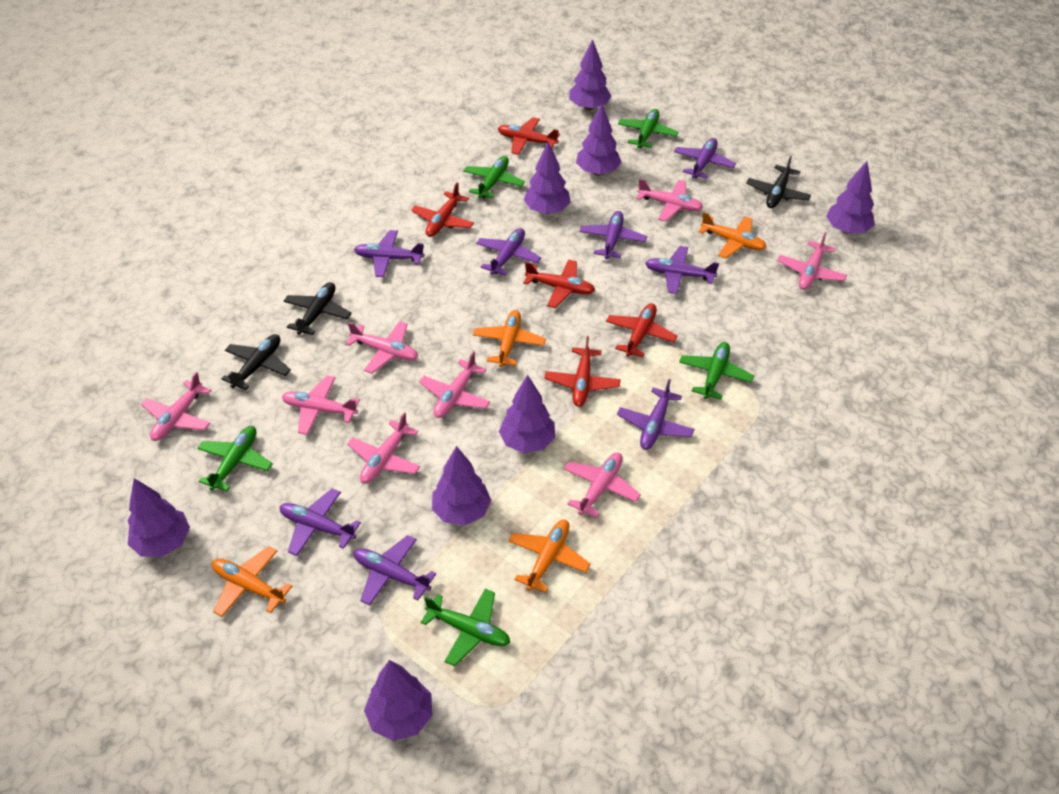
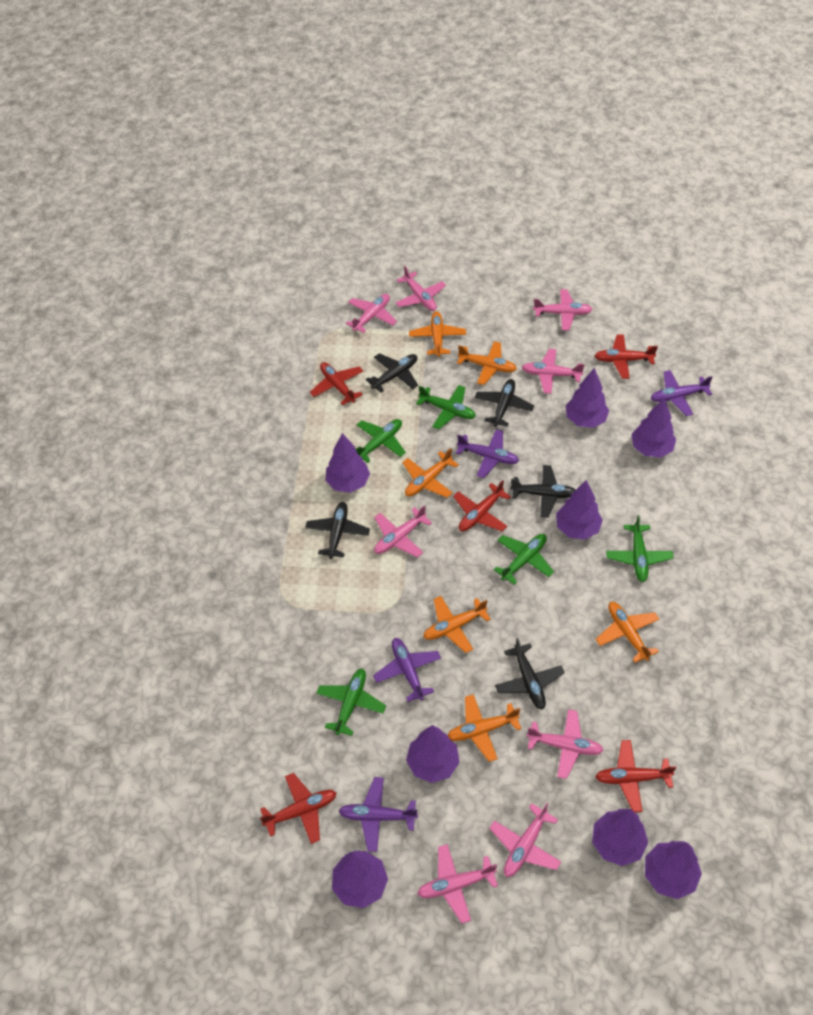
black plane: 3 -> 5
orange plane: 4 -> 6
purple plane: 8 -> 4

